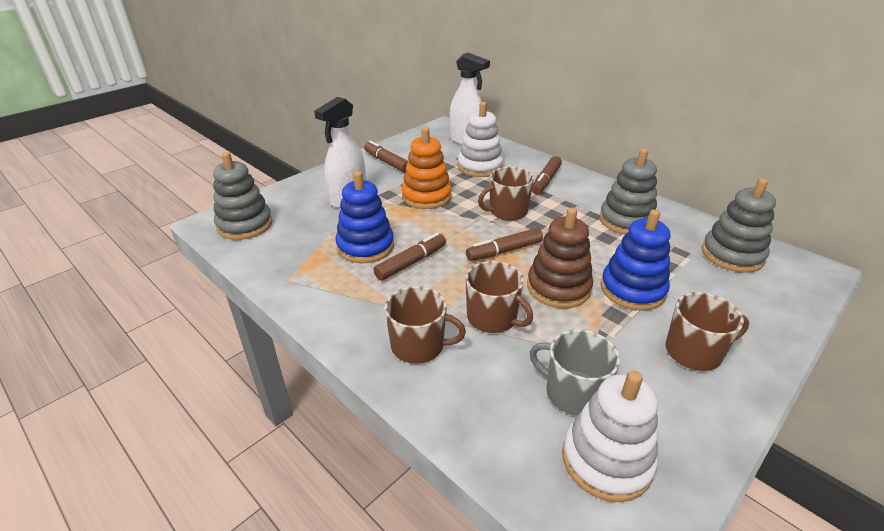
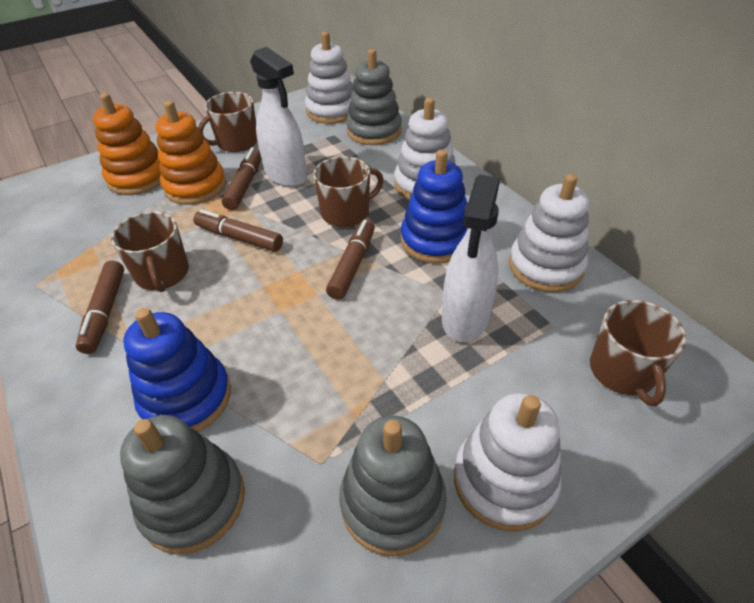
brown stacking toy: 1 -> 0
grey mug: 1 -> 0
orange stacking toy: 1 -> 2
white stacking toy: 2 -> 4

